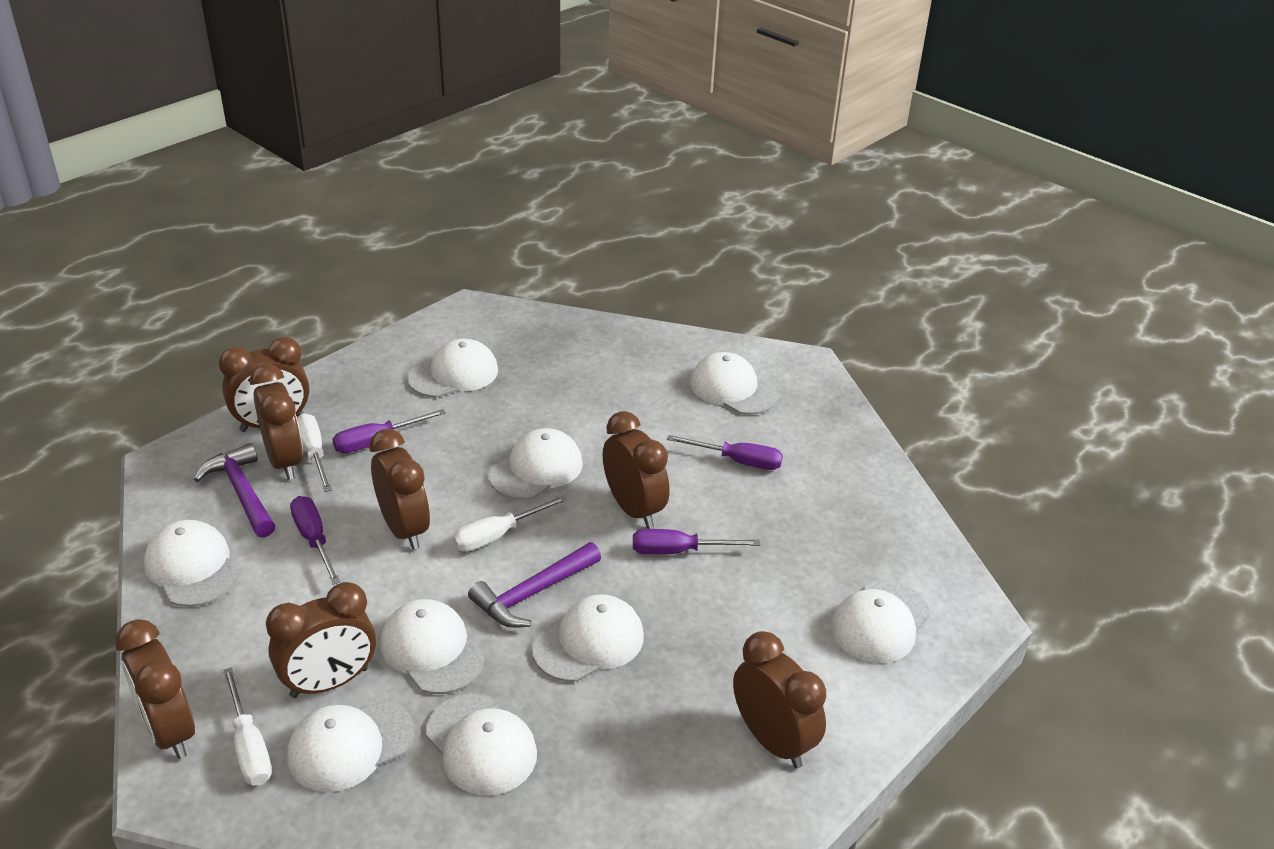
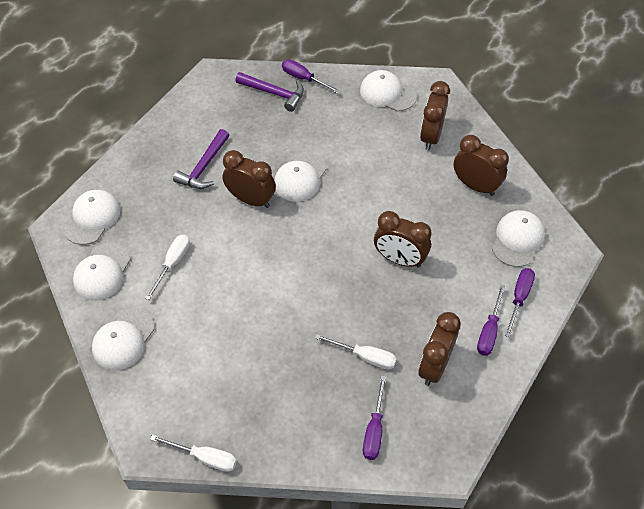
brown clock: 7 -> 5
white cap: 9 -> 6

